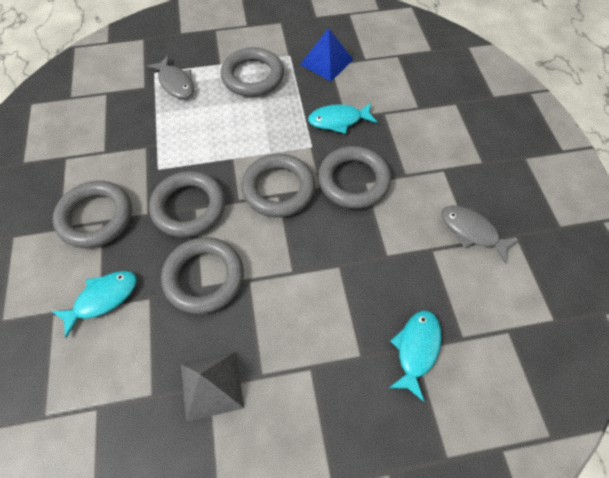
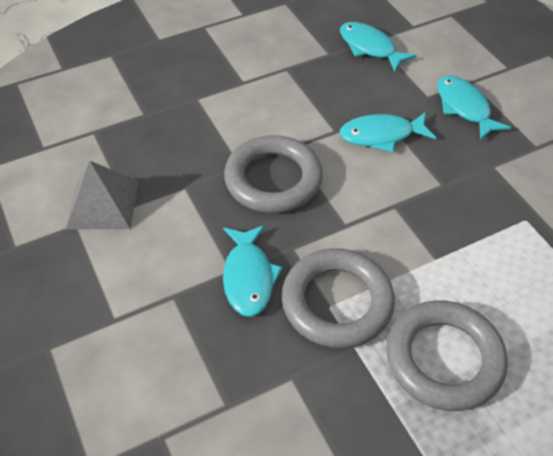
blue pyramid: 1 -> 0
grey fish: 2 -> 0
grey ring: 6 -> 3
turquoise fish: 3 -> 4

